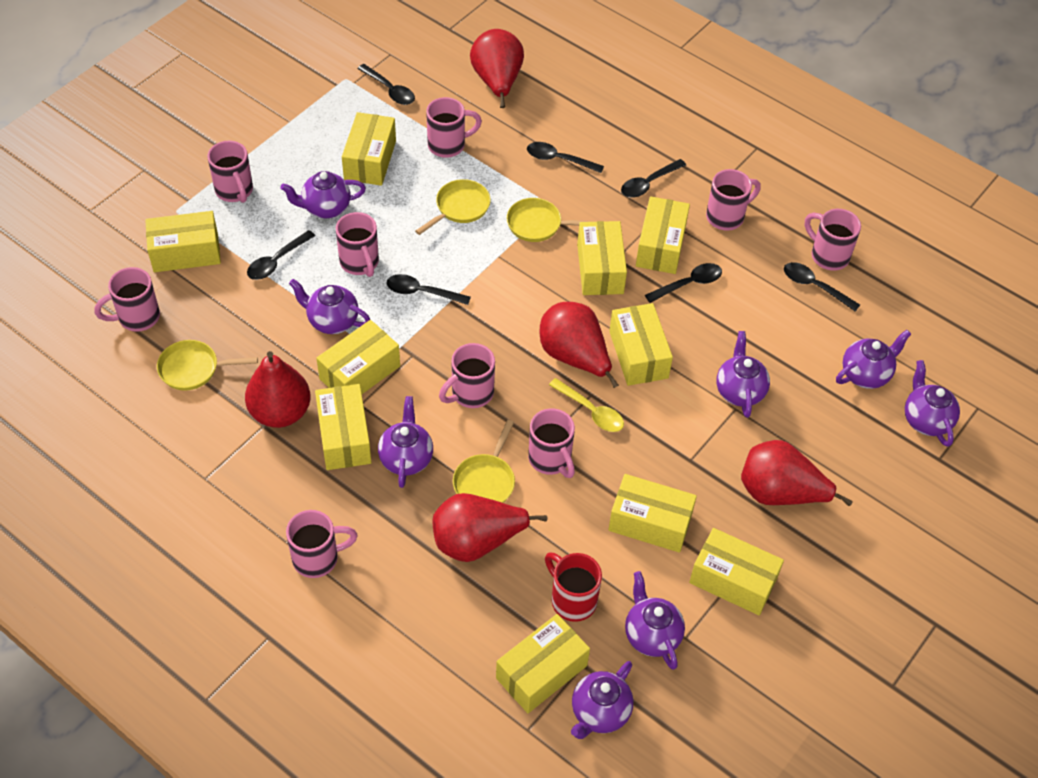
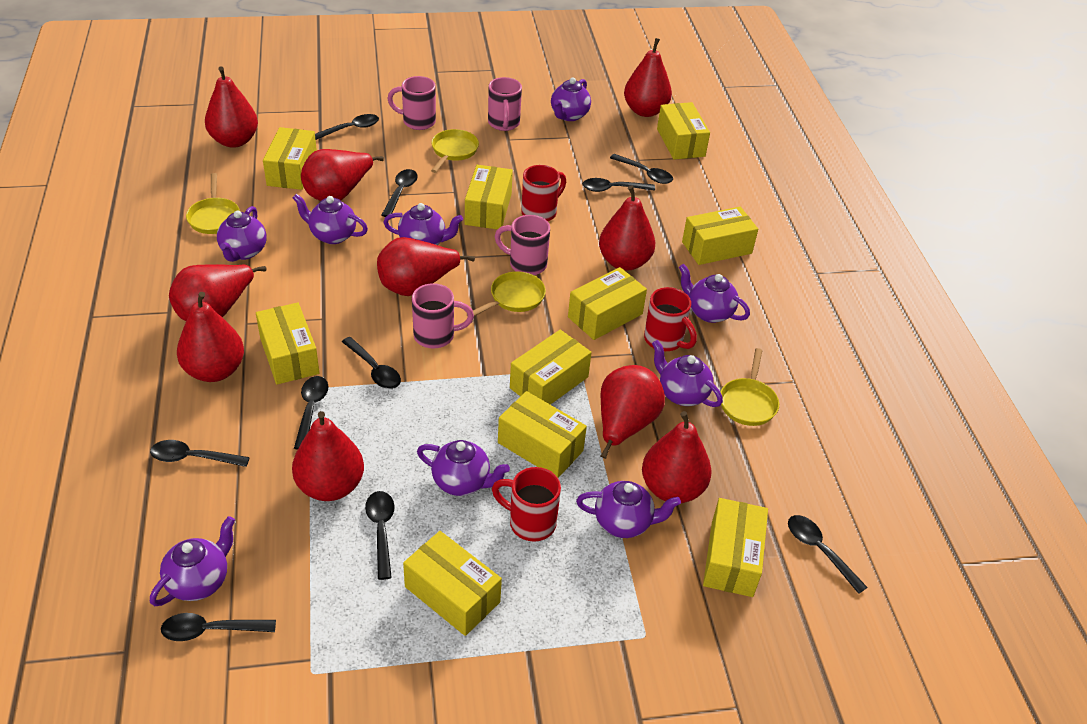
black spoon: 7 -> 10
pink mug: 9 -> 4
purple teapot: 8 -> 9
red mug: 1 -> 3
red pear: 5 -> 10
yellow spoon: 1 -> 0

